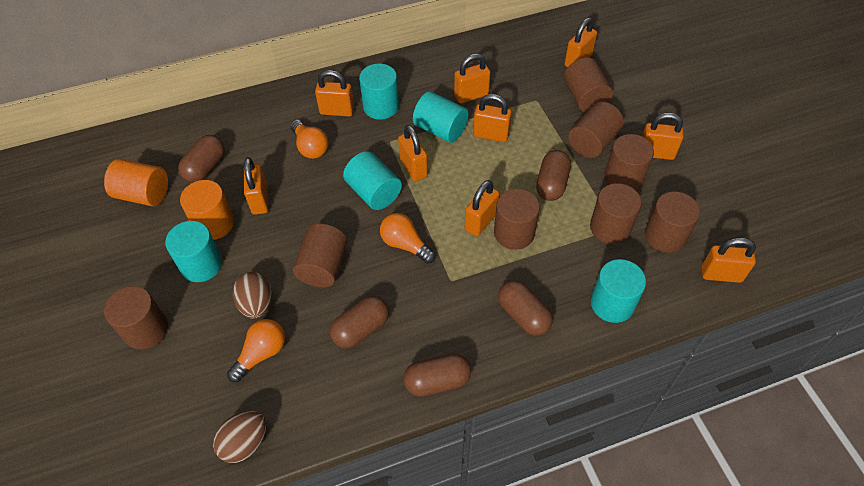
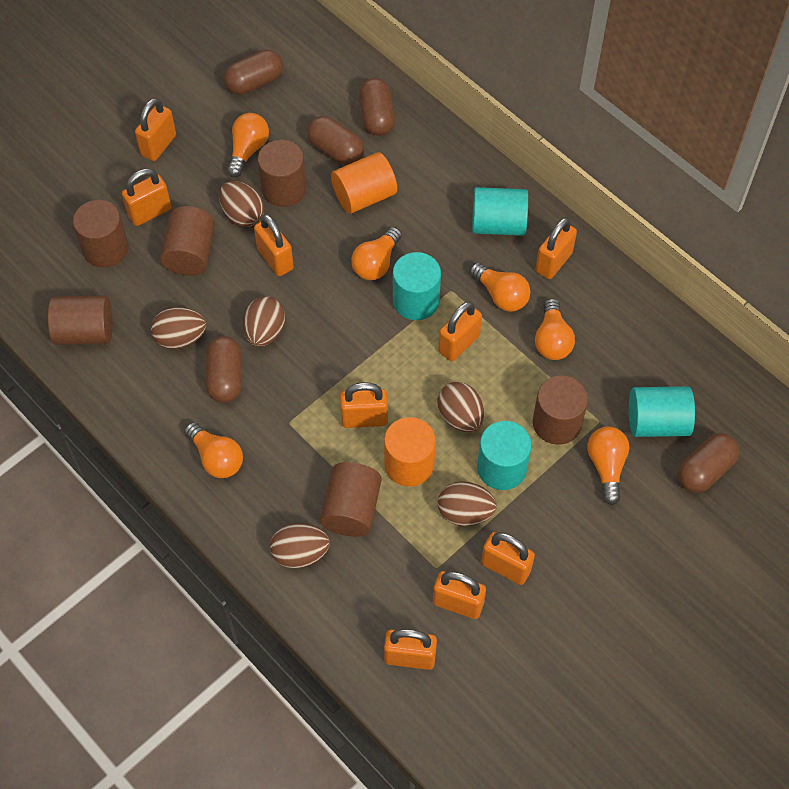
brown cylinder: 8 -> 6
brown egg: 2 -> 6
orange light bulb: 3 -> 6
turquoise cylinder: 5 -> 4

